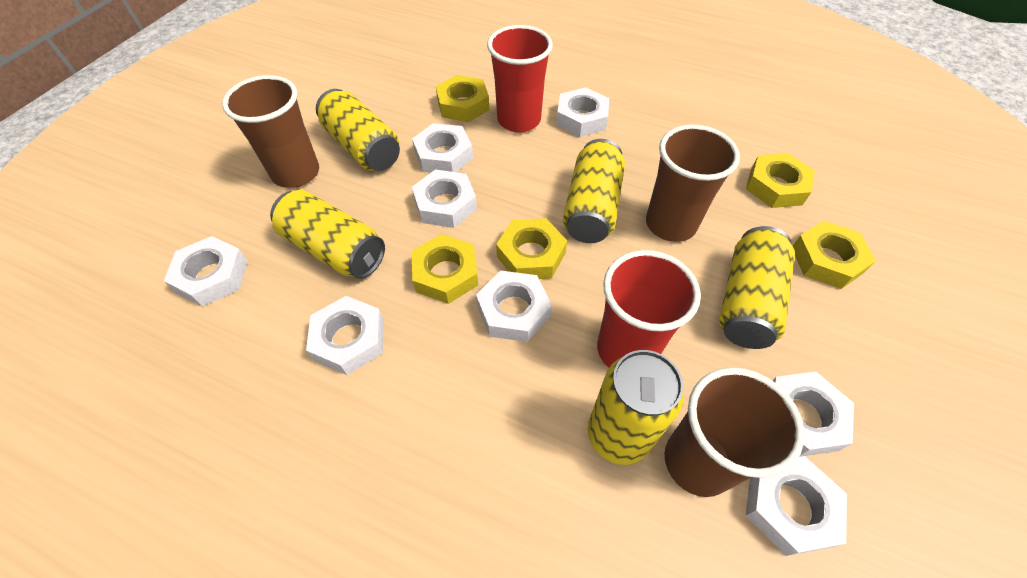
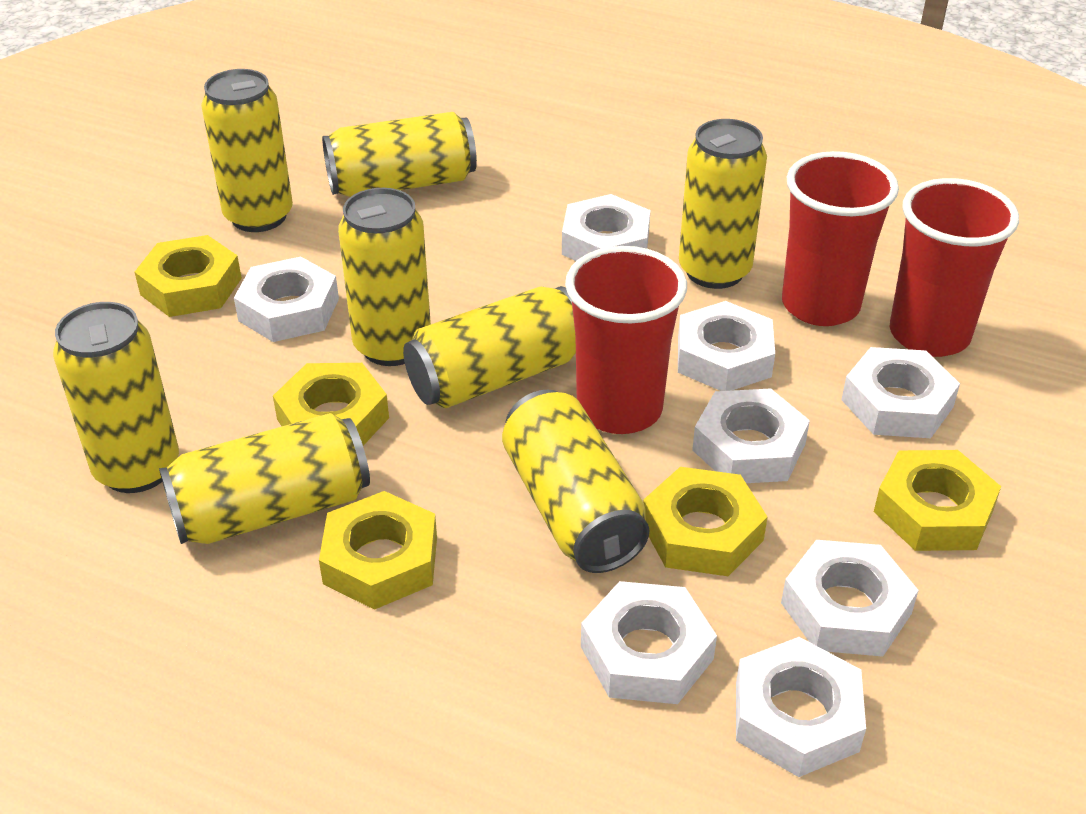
brown cup: 3 -> 0
red cup: 2 -> 3
yellow can: 5 -> 8

